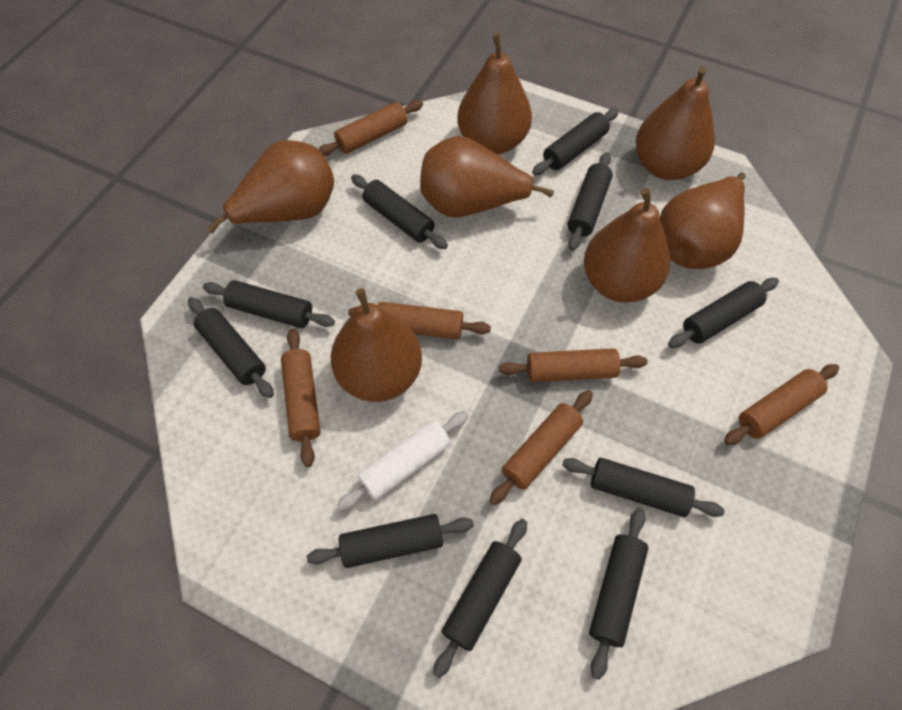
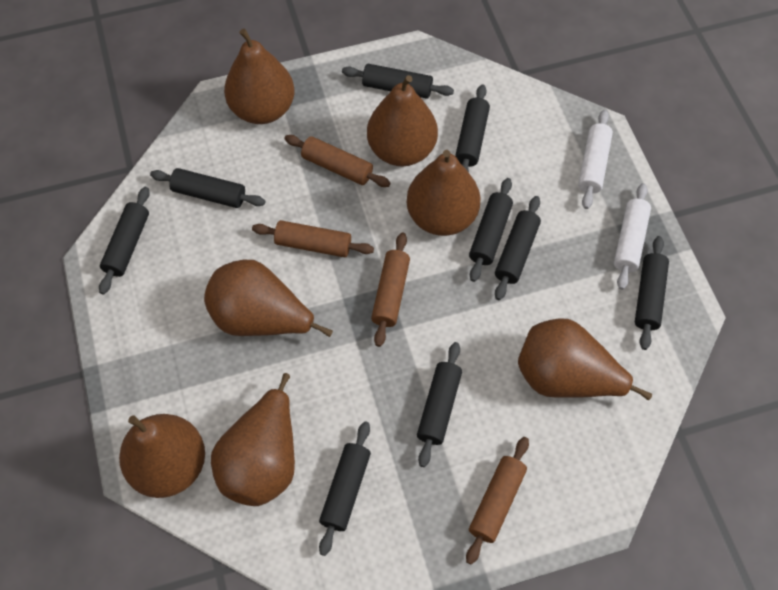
black rolling pin: 10 -> 9
brown rolling pin: 6 -> 4
white rolling pin: 1 -> 2

